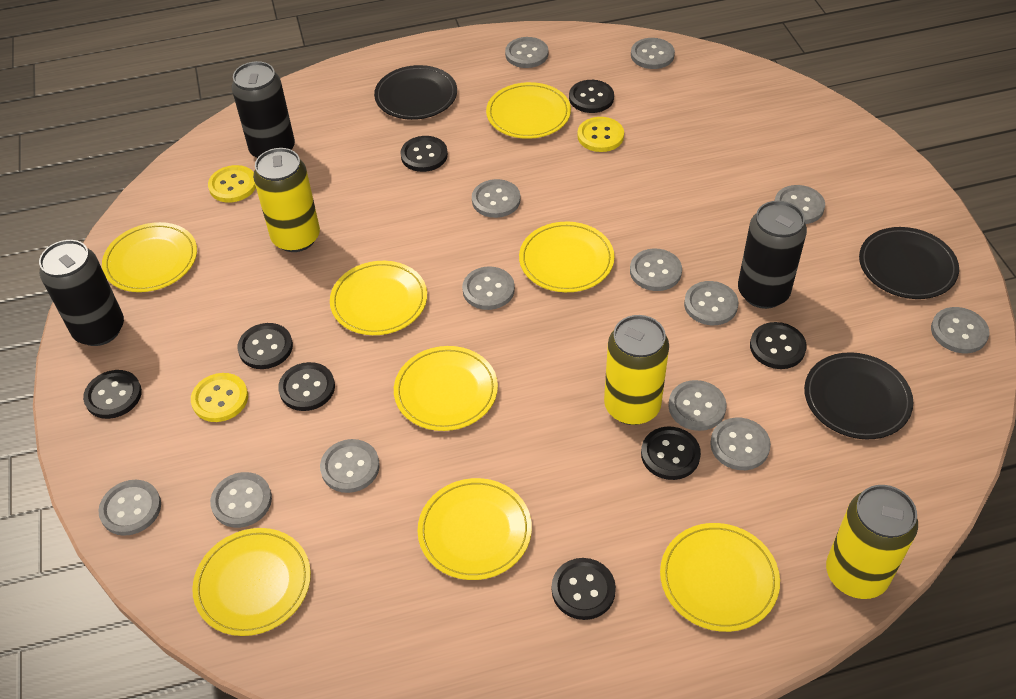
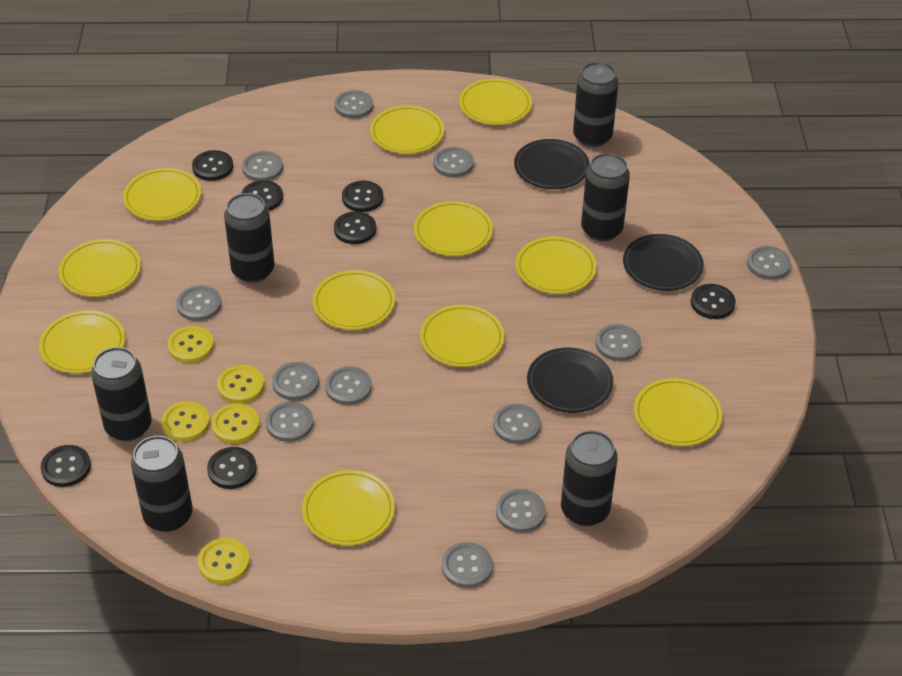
black button: 8 -> 7
black can: 3 -> 6
grey button: 13 -> 12
yellow button: 3 -> 5
yellow can: 3 -> 0
yellow plate: 8 -> 11

